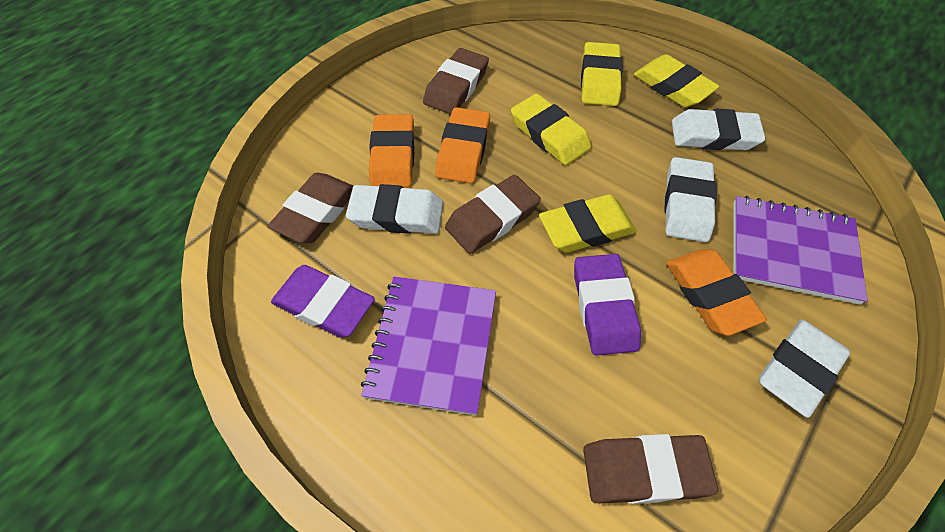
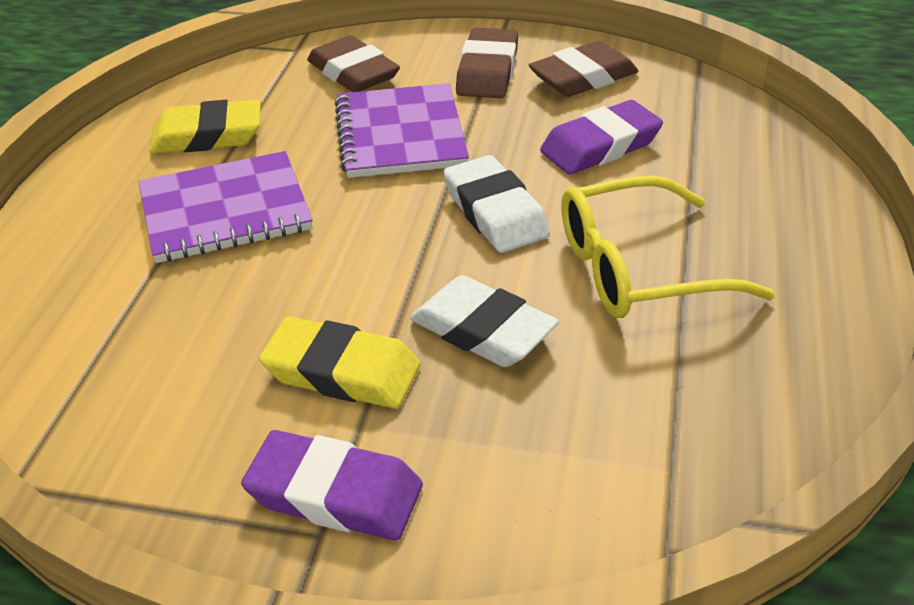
brown eraser: 4 -> 3
orange eraser: 3 -> 0
white eraser: 4 -> 2
yellow eraser: 4 -> 2
yellow glasses: 0 -> 1

